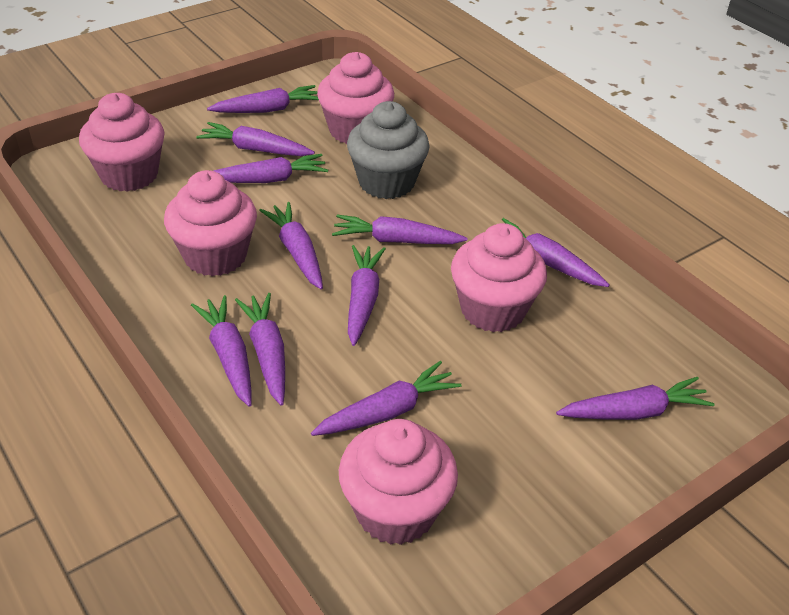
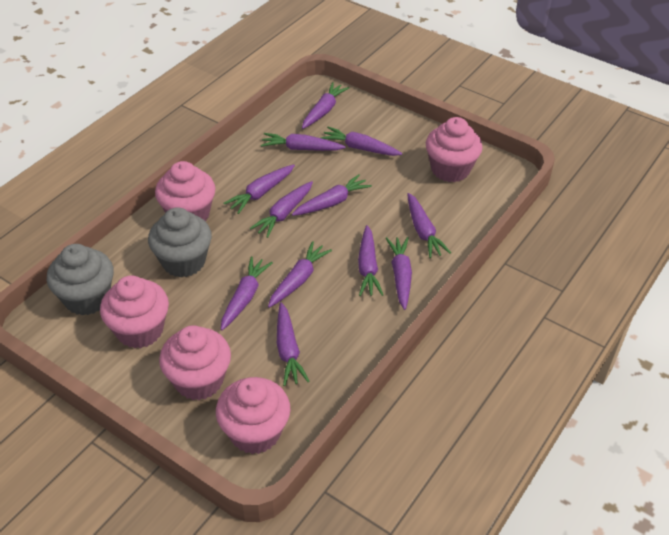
grey cupcake: 1 -> 2
purple carrot: 11 -> 12

